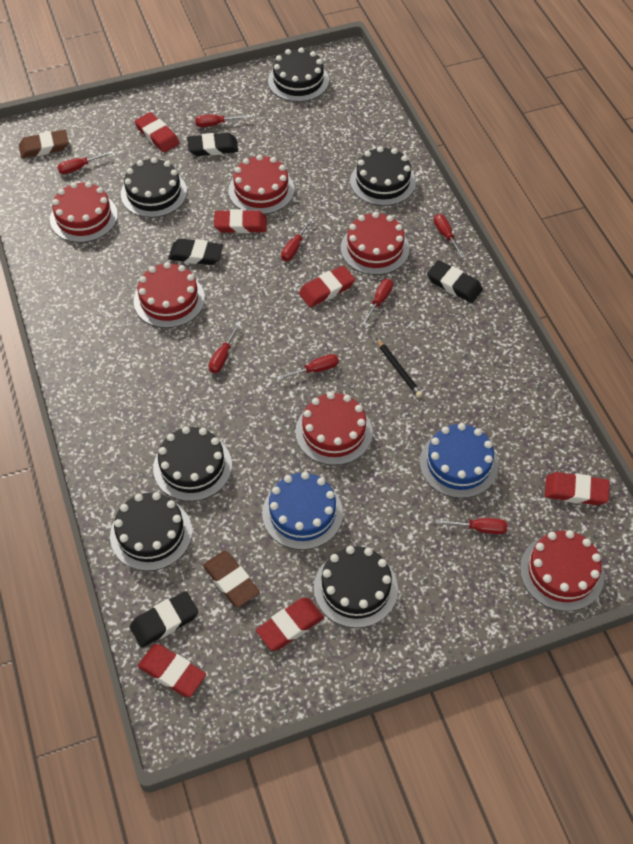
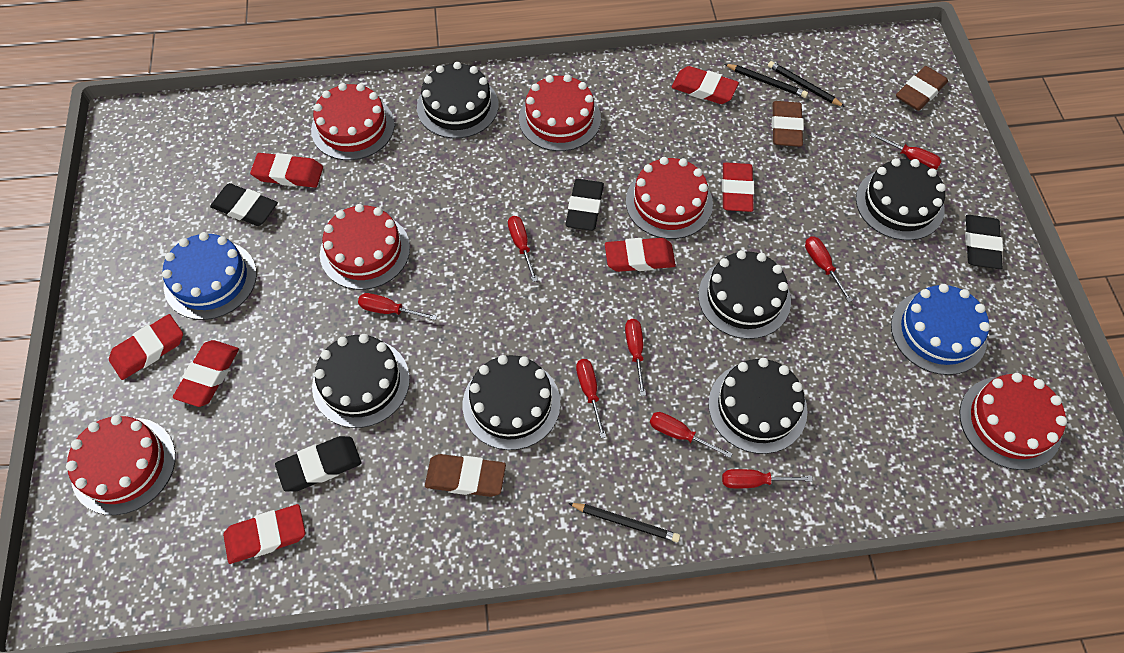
black pencil: 1 -> 3
brown eraser: 2 -> 3
red eraser: 6 -> 7

